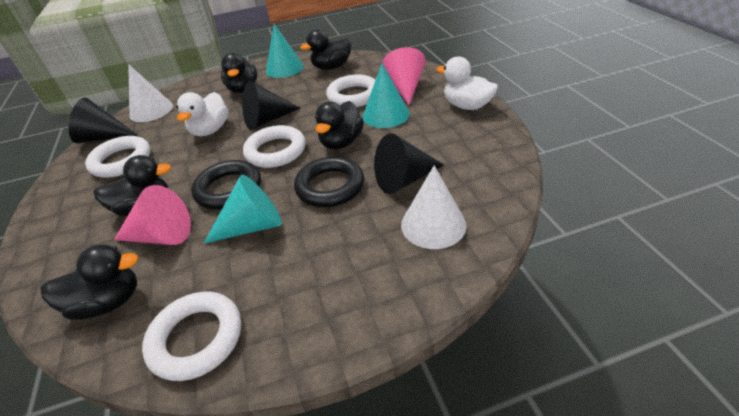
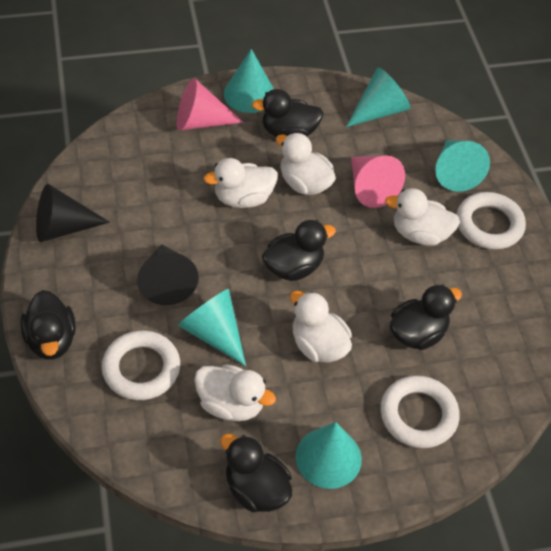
black cone: 3 -> 2
black ring: 2 -> 0
turquoise cone: 3 -> 5
white cone: 2 -> 0
white duck: 2 -> 5
white ring: 4 -> 3

